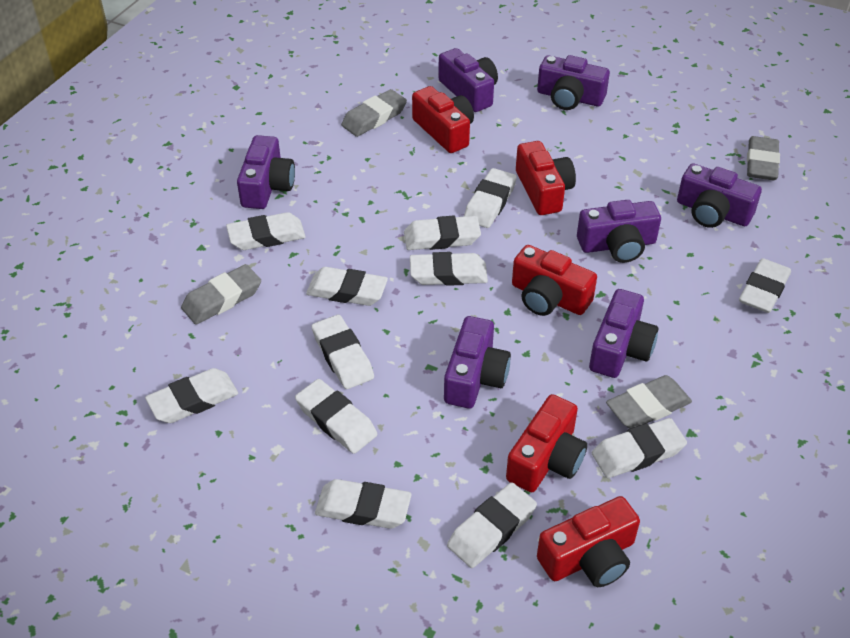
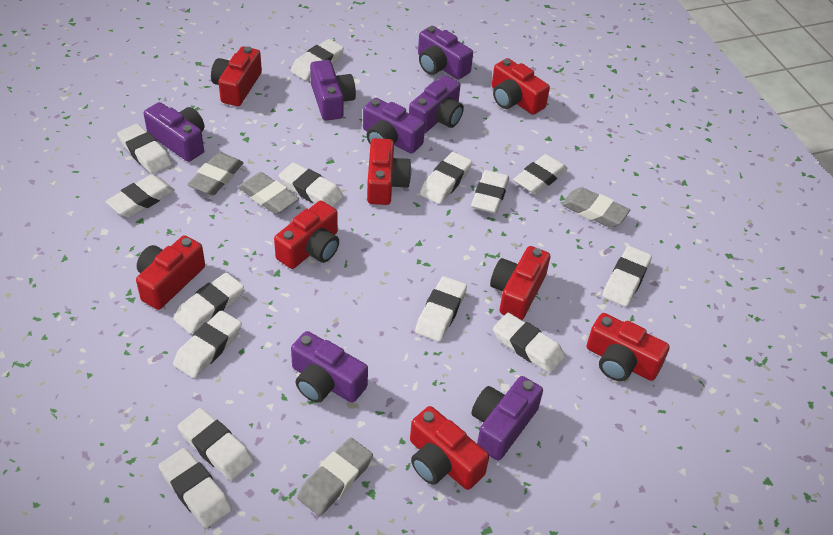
red camera: 5 -> 8
white eraser: 12 -> 14

